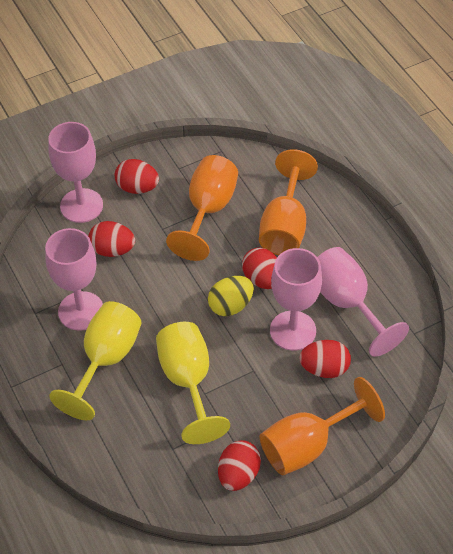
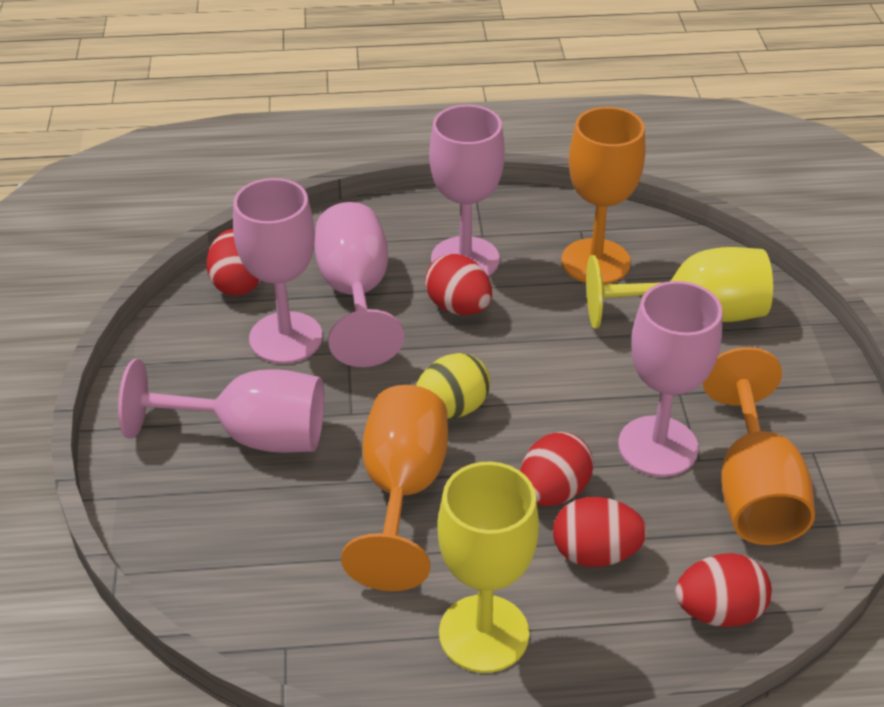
pink goblet: 4 -> 5

